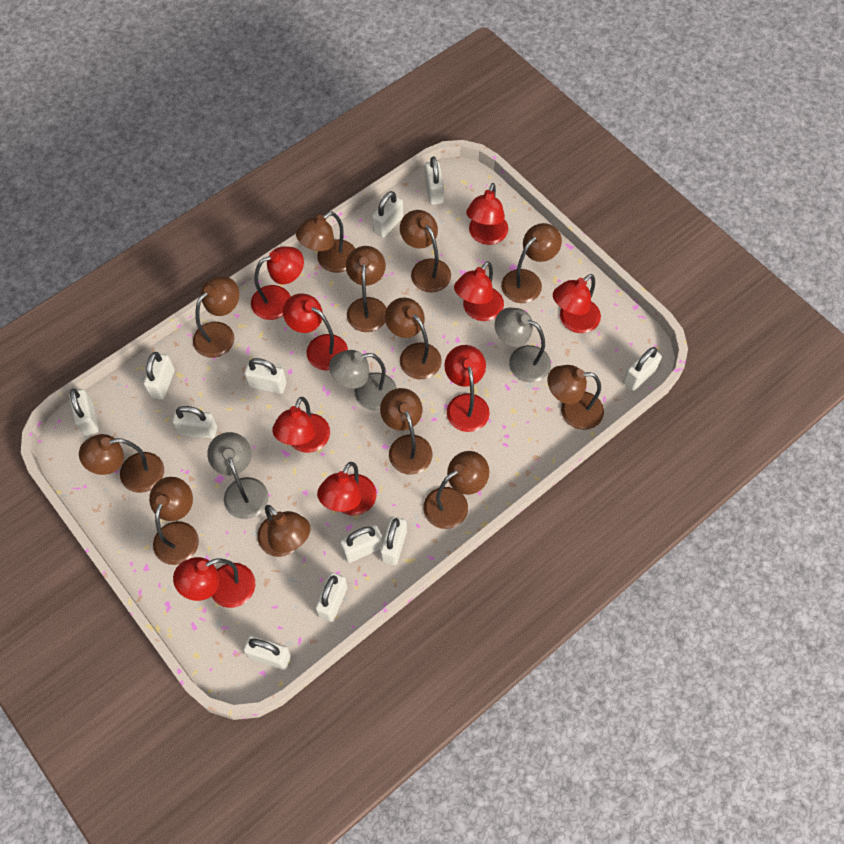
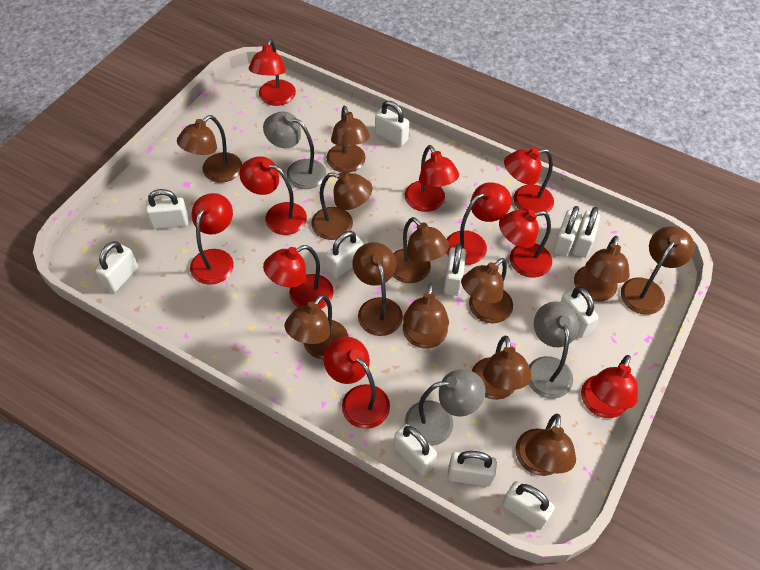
red lamp: 9 -> 10

